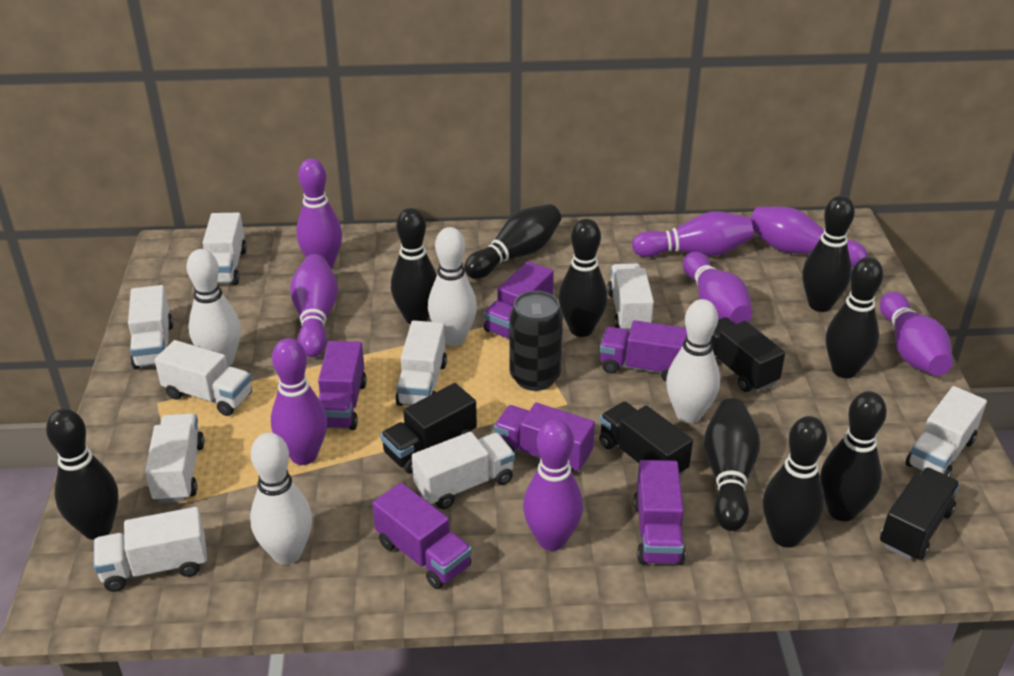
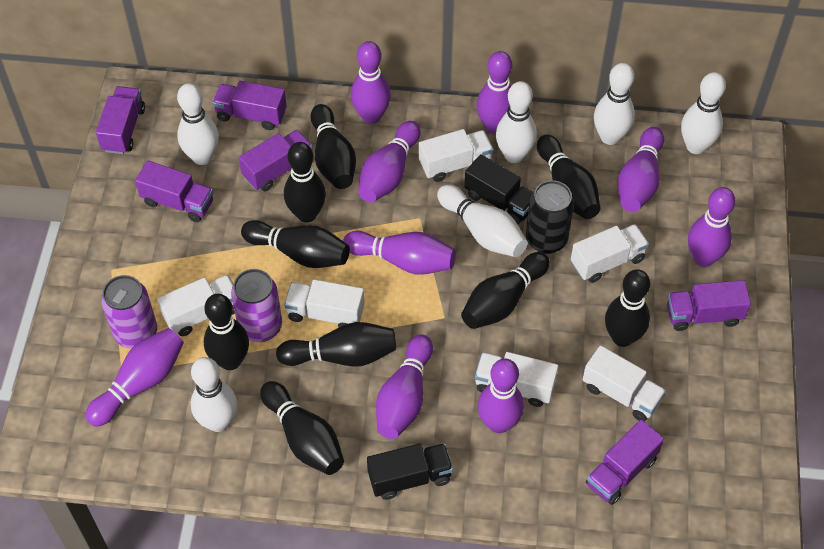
black truck: 4 -> 2
purple bowling pin: 8 -> 9
purple can: 0 -> 2
white bowling pin: 4 -> 6
white truck: 9 -> 6

